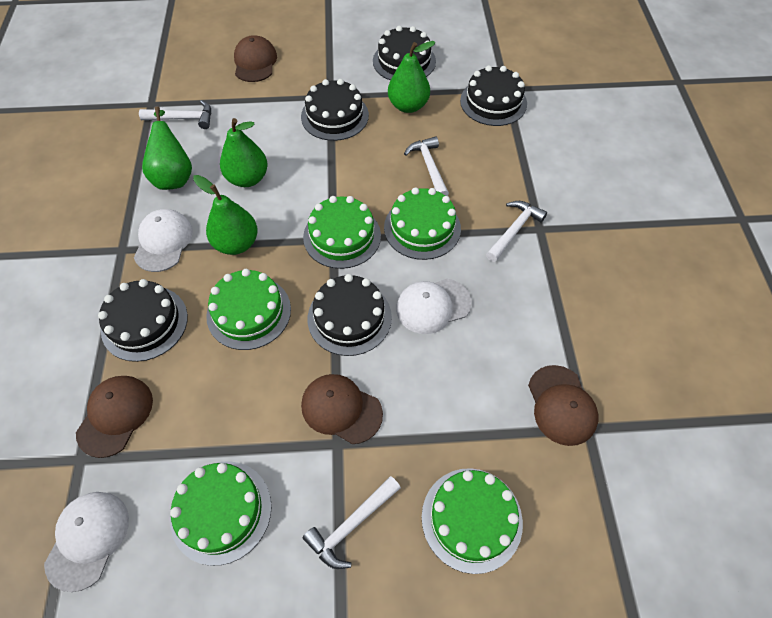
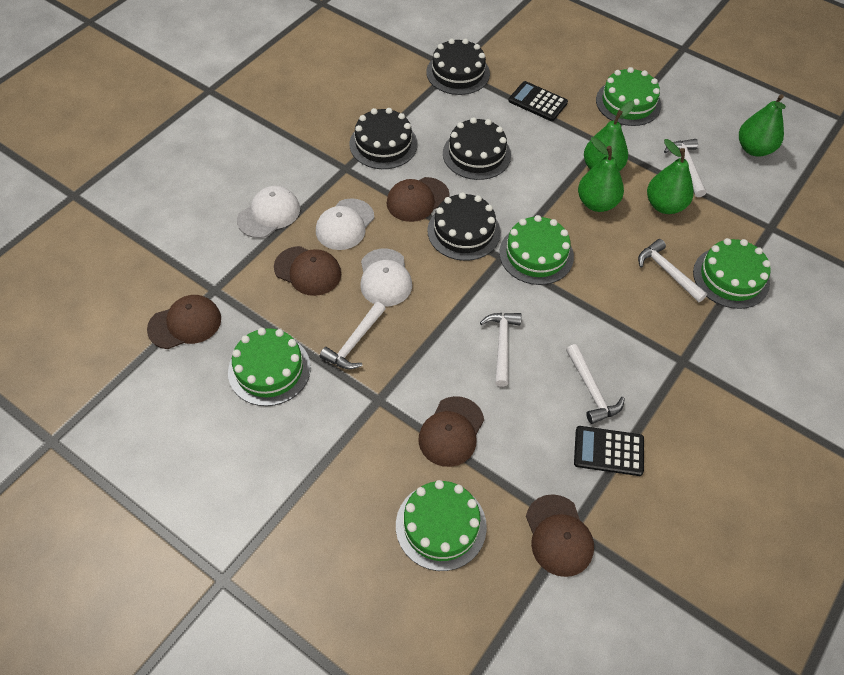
black cake: 5 -> 4
black calculator: 0 -> 2
brown cap: 4 -> 5
white hammer: 4 -> 5

